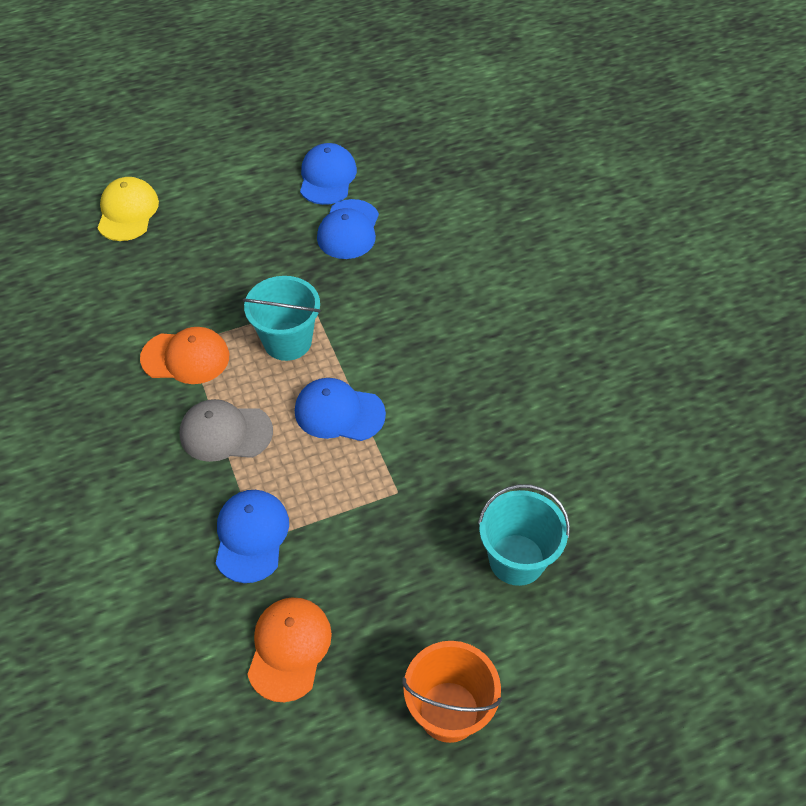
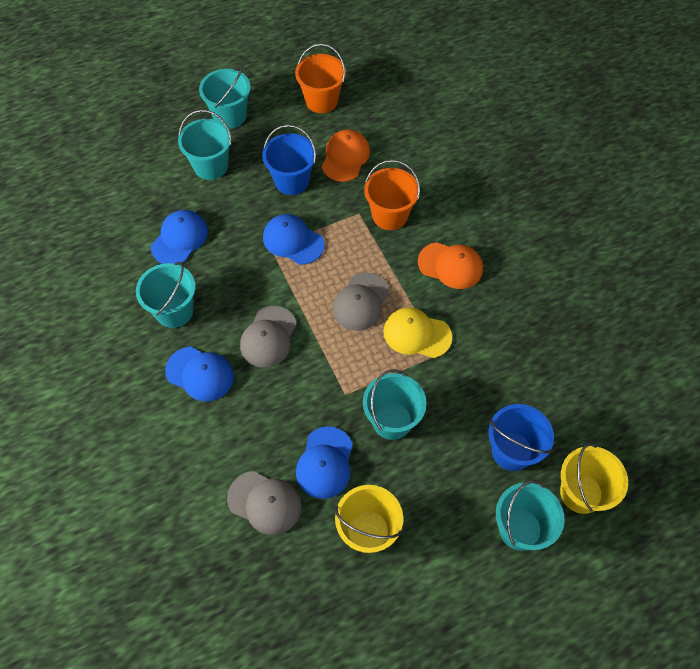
blue bucket: 0 -> 2
grey cap: 1 -> 3
orange bucket: 1 -> 2
turquoise bucket: 2 -> 5
yellow bucket: 0 -> 2

